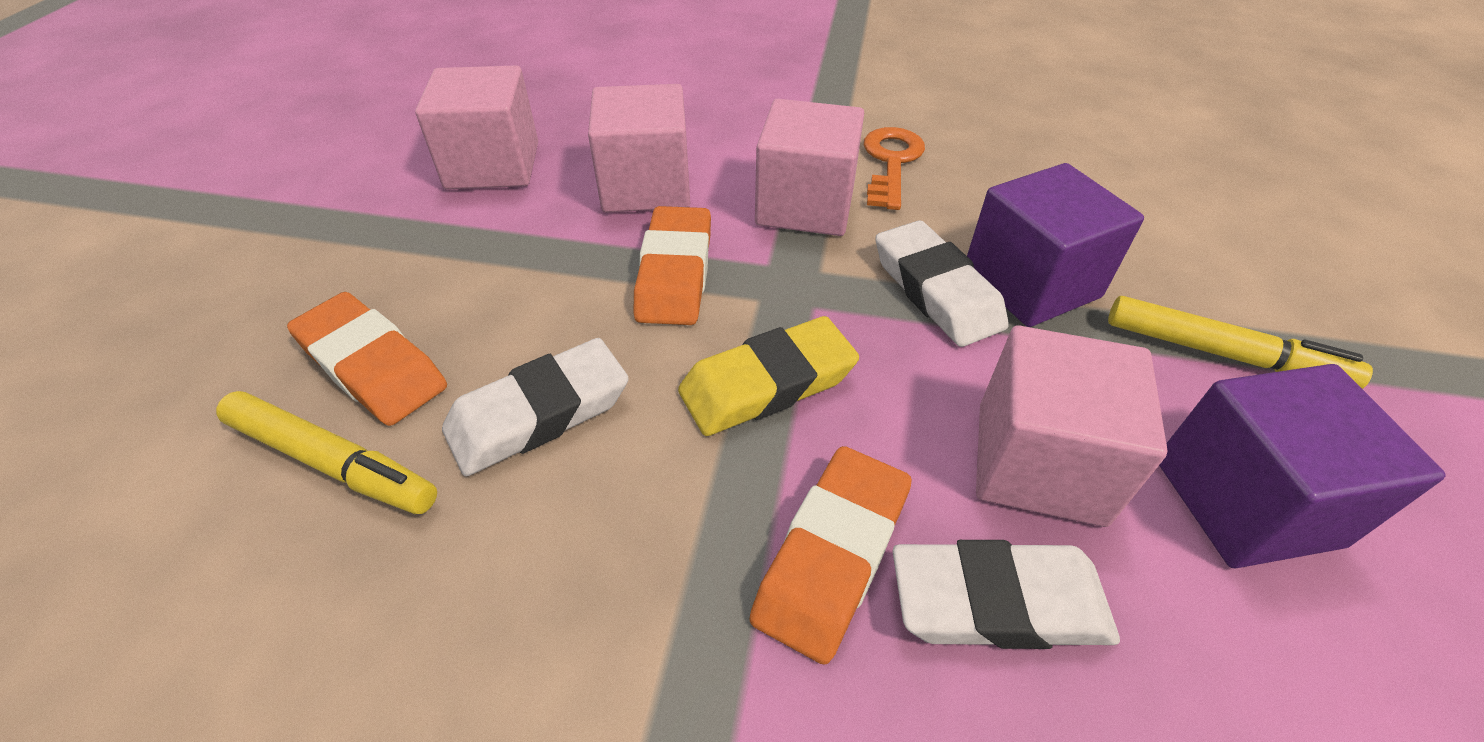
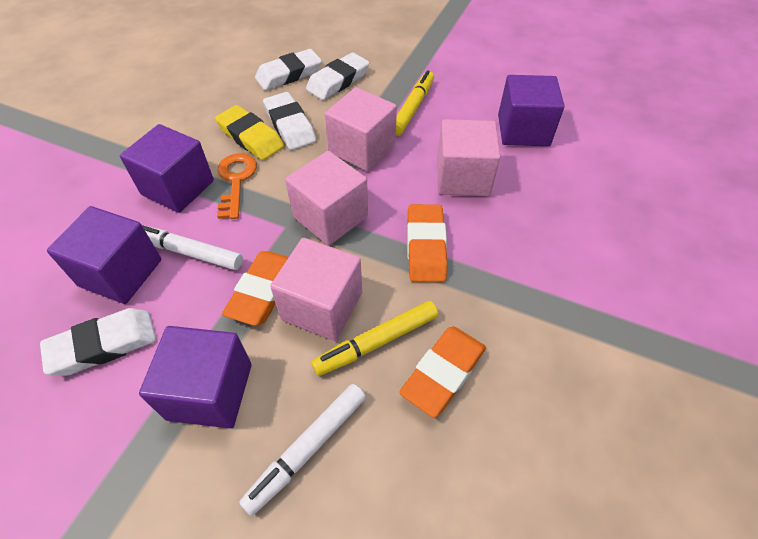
purple cube: 2 -> 4
white eraser: 3 -> 4
white marker: 0 -> 2

